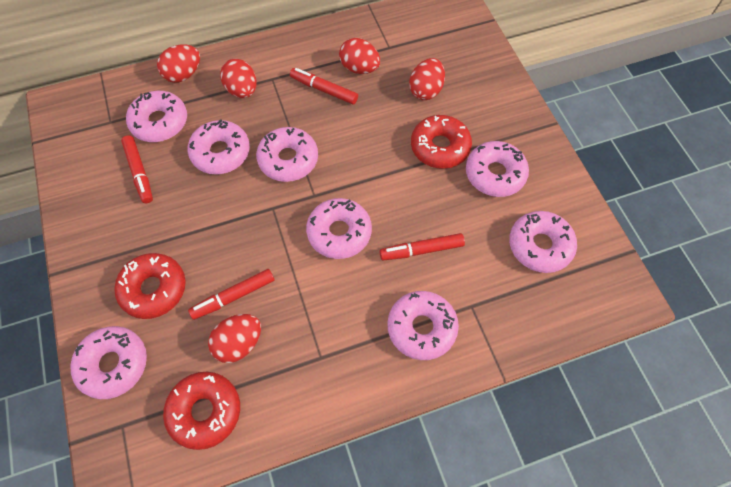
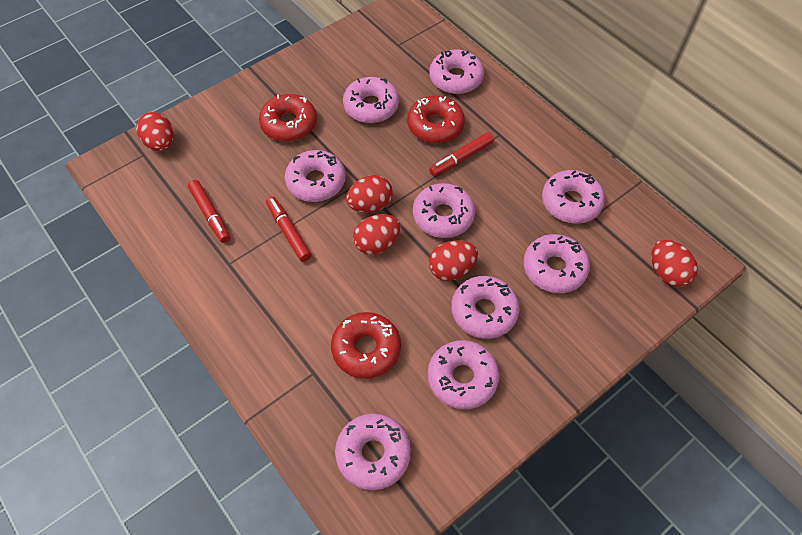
pink donut: 8 -> 9
red marker: 4 -> 3

